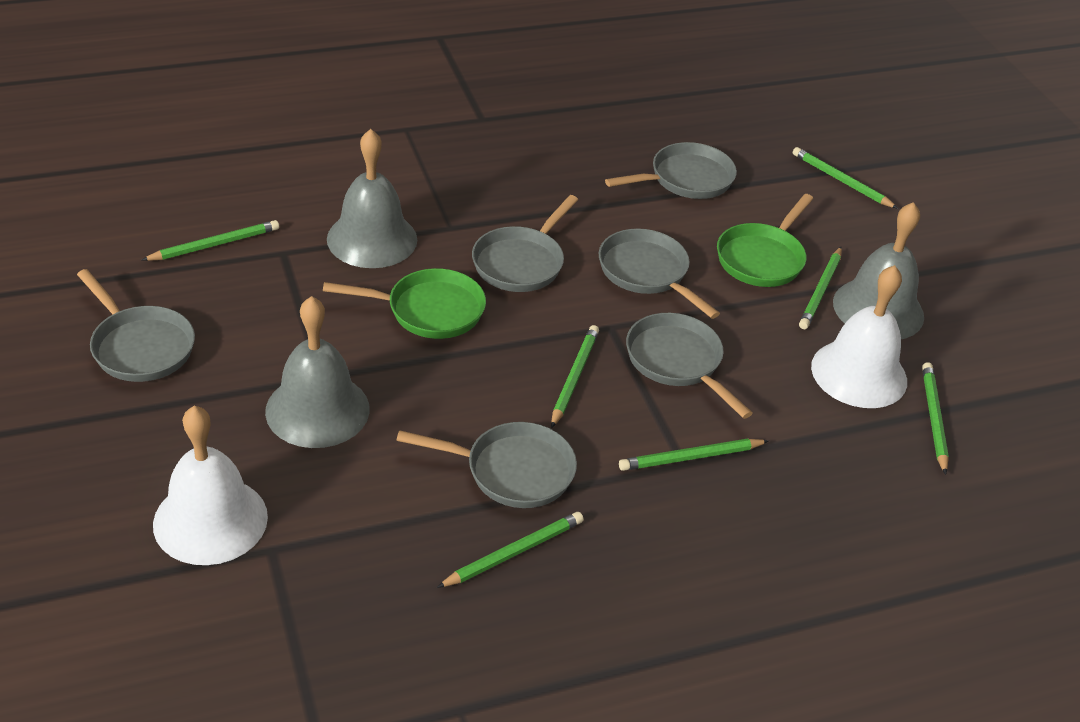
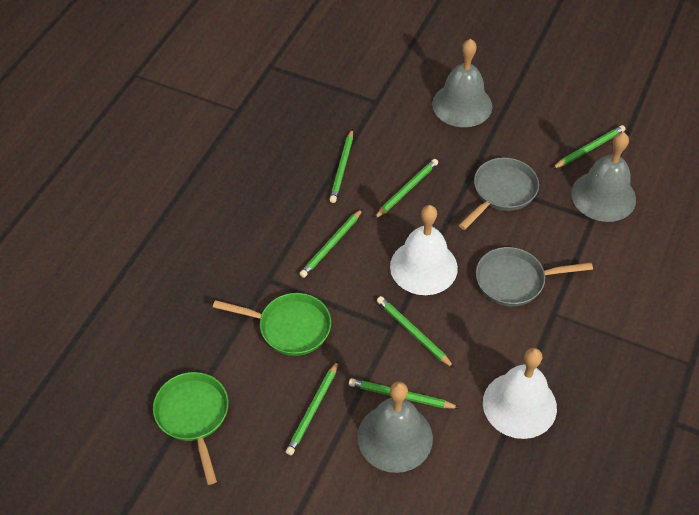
grey pan: 6 -> 2

